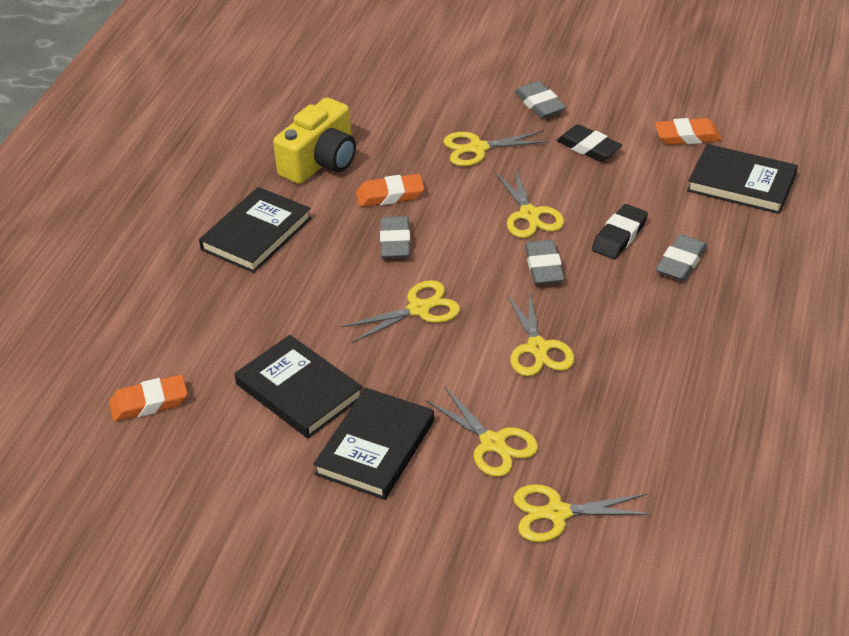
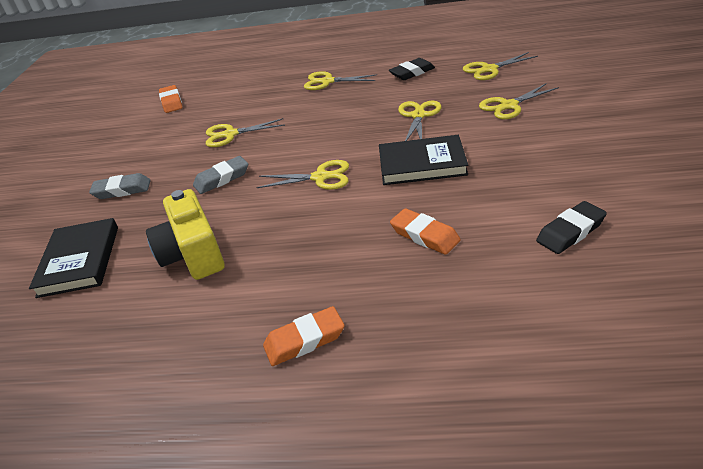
black book: 4 -> 2
grey eraser: 4 -> 2

